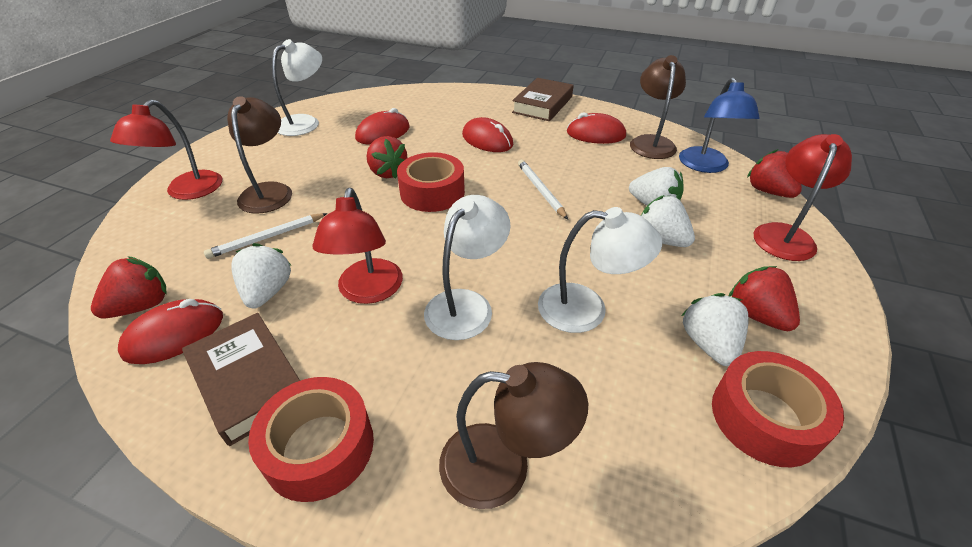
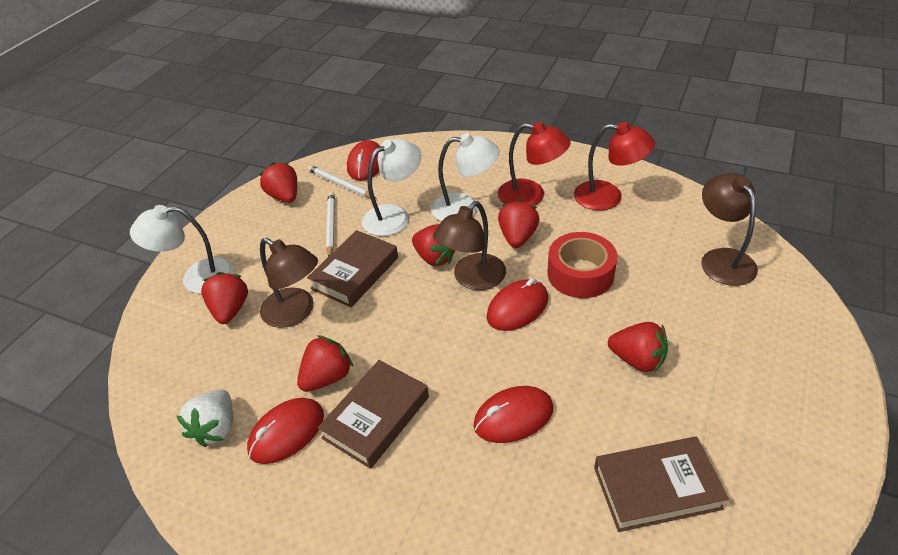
blue lamp: 1 -> 0
brown book: 2 -> 3
red lamp: 3 -> 2
red strawberry: 4 -> 6
red tape: 3 -> 1
white strawberry: 4 -> 1

